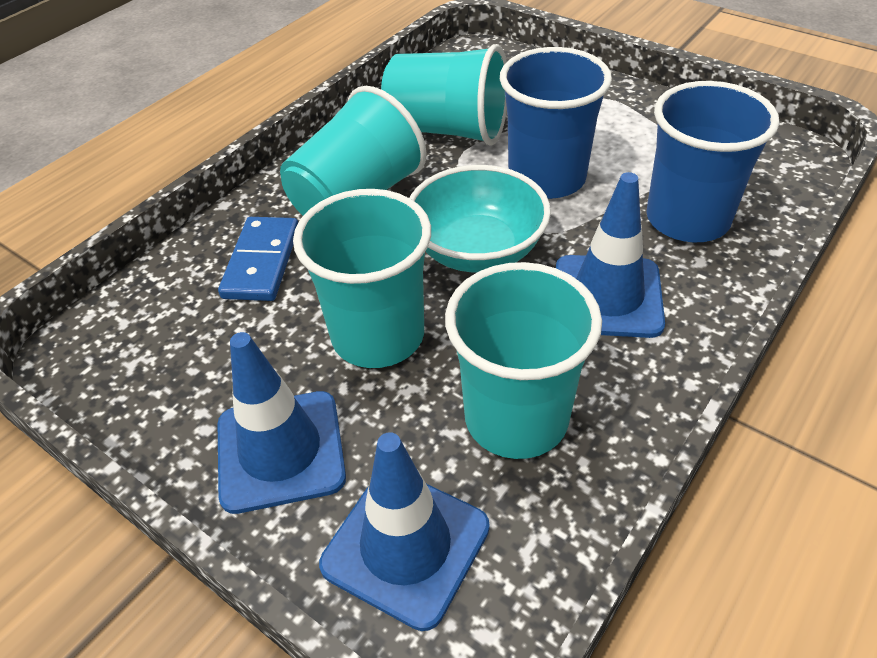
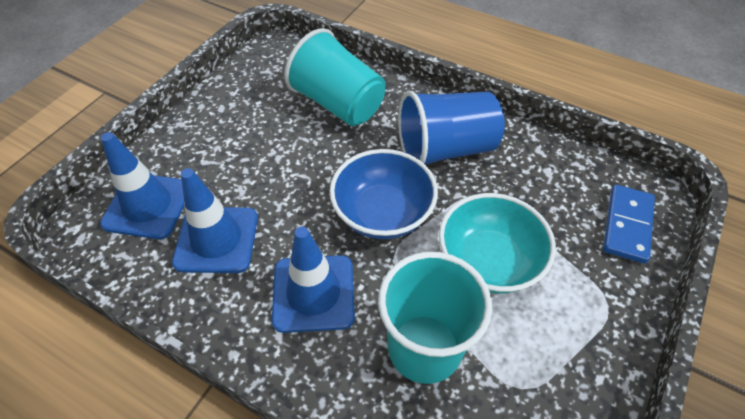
blue bowl: 0 -> 1
blue cup: 2 -> 1
turquoise cup: 4 -> 2

